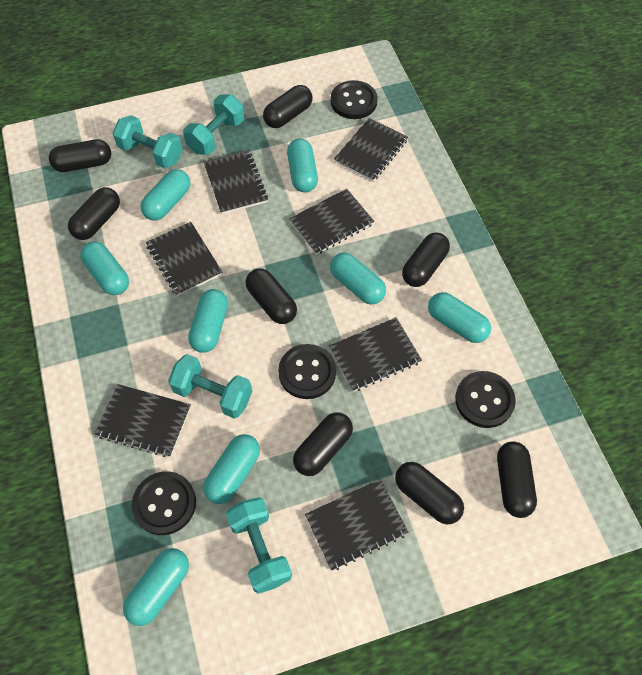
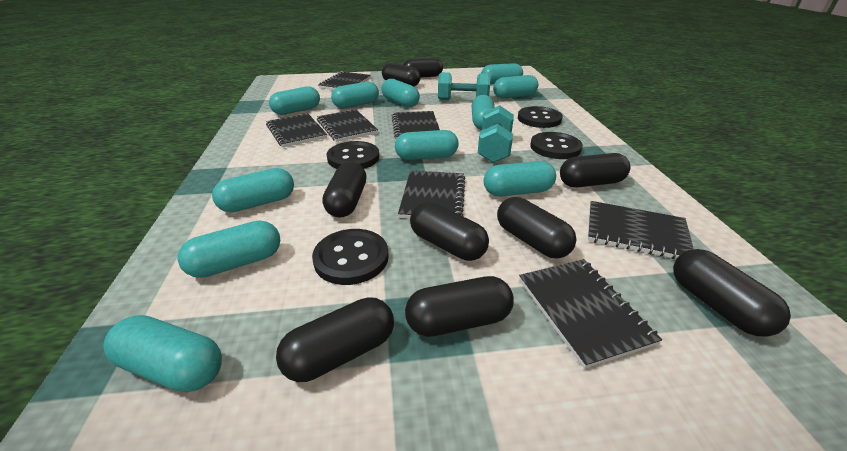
black capsule: 8 -> 9
turquoise capsule: 8 -> 11
turquoise dumbbell: 4 -> 2

